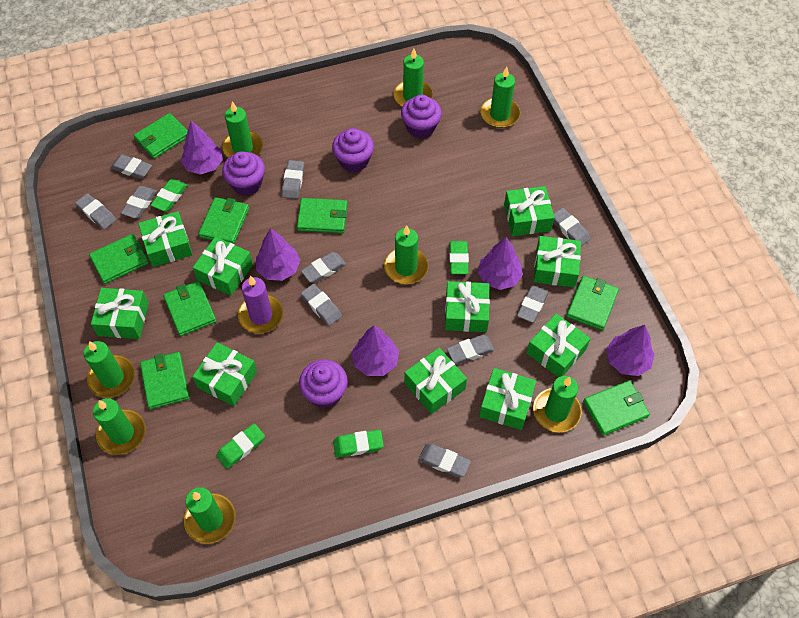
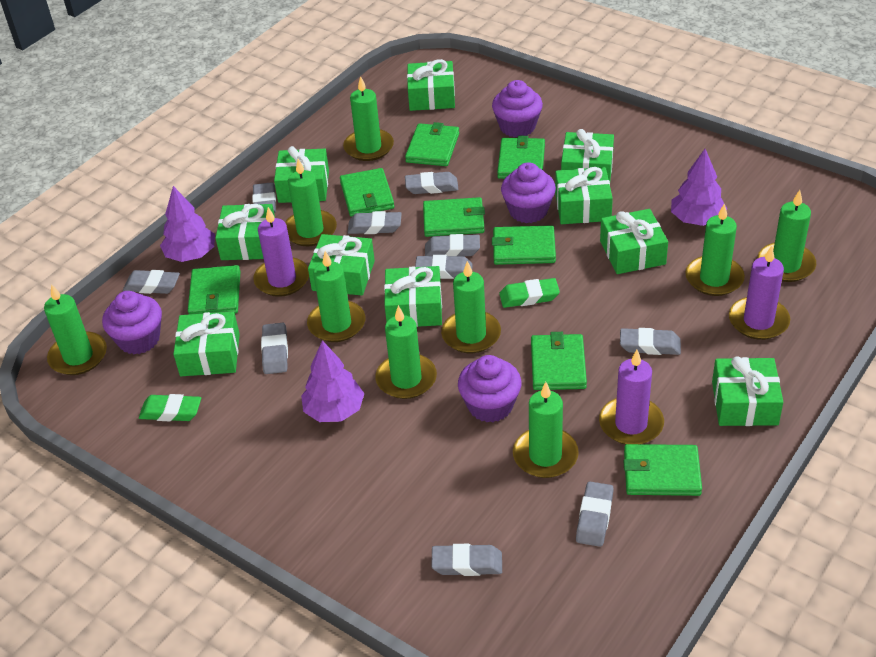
green candle: 8 -> 9
green eraser: 4 -> 2
purple candle: 1 -> 3
purple tree: 5 -> 3

